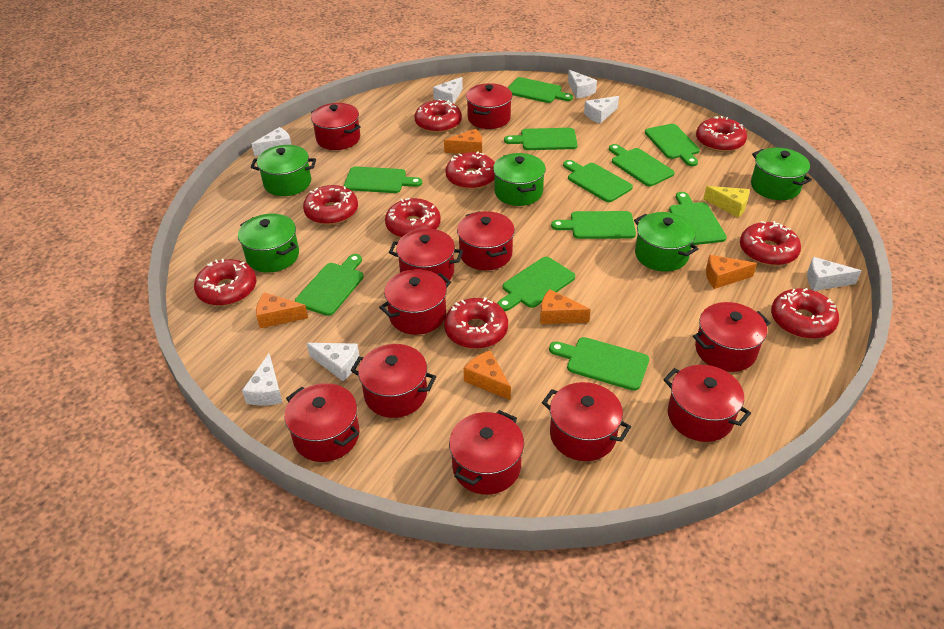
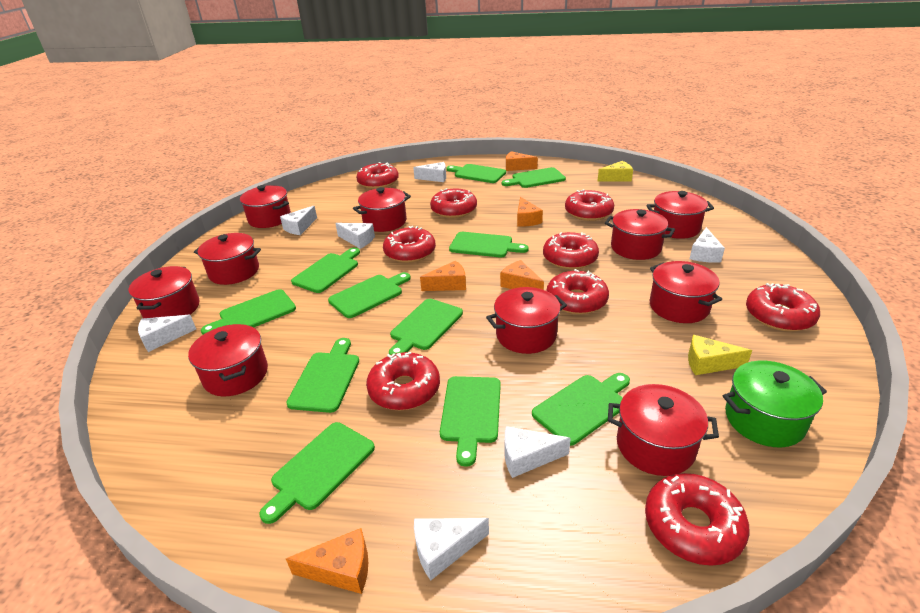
green pot: 5 -> 1
red pot: 11 -> 10
yellow cheese: 1 -> 2

